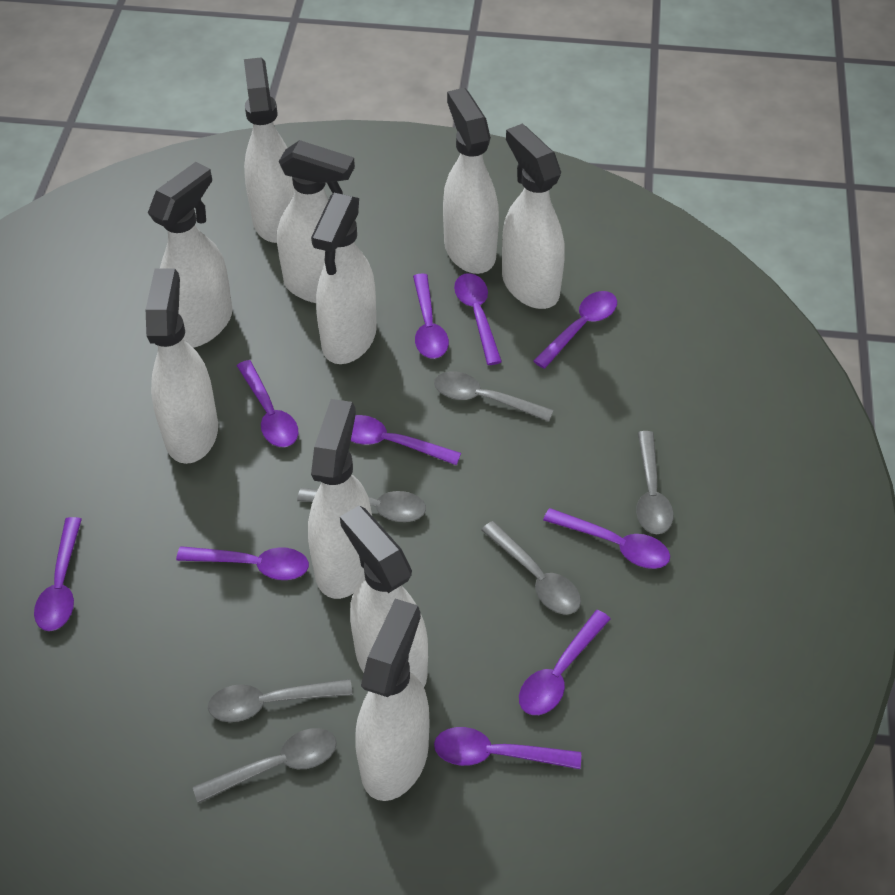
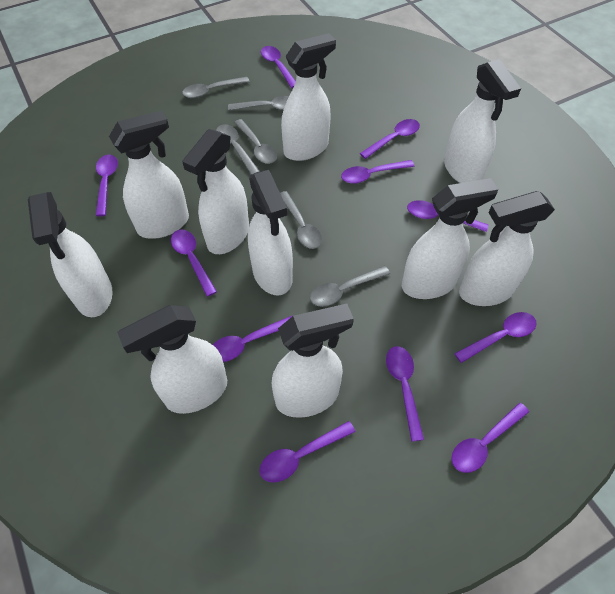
purple spoon: 10 -> 11

